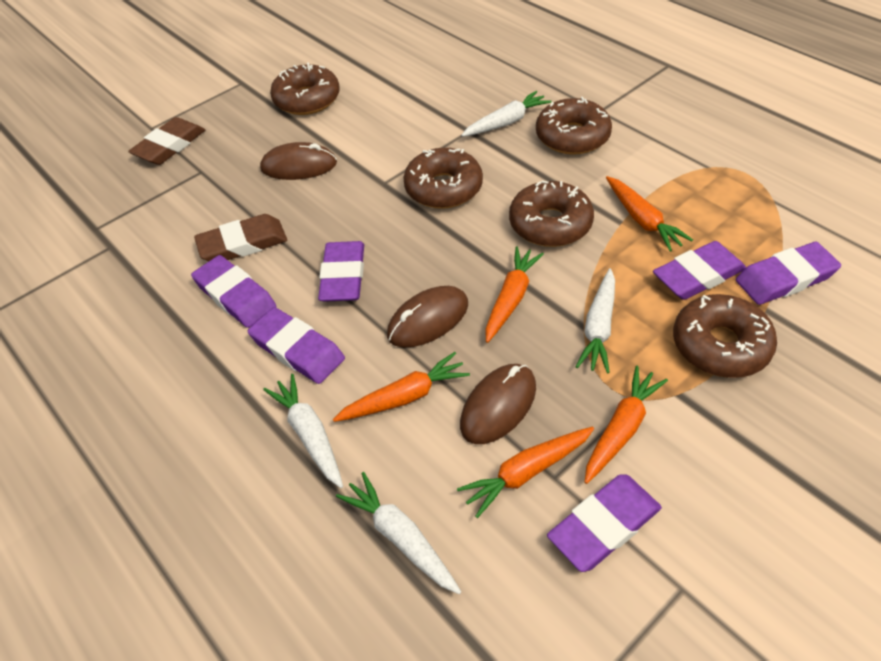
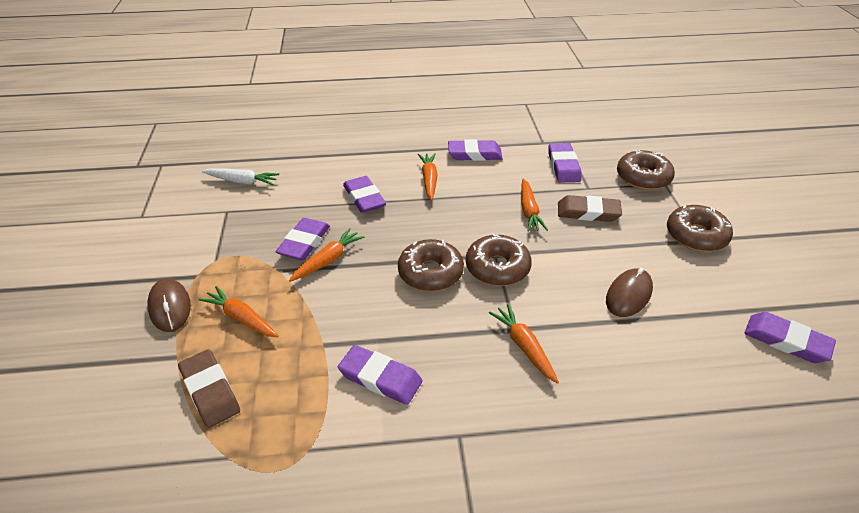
brown donut: 5 -> 4
brown mouse: 3 -> 2
white carrot: 4 -> 1

